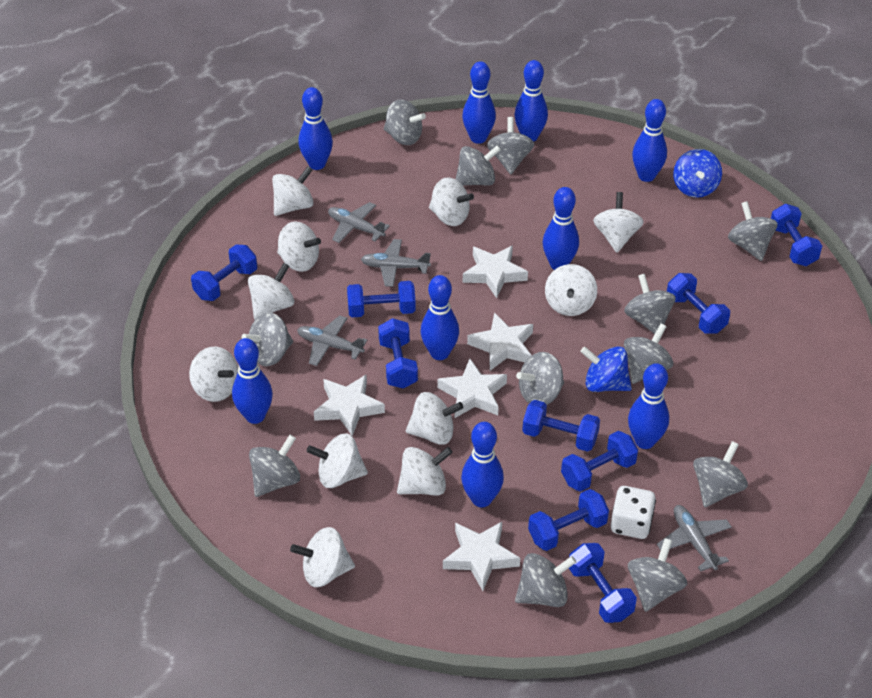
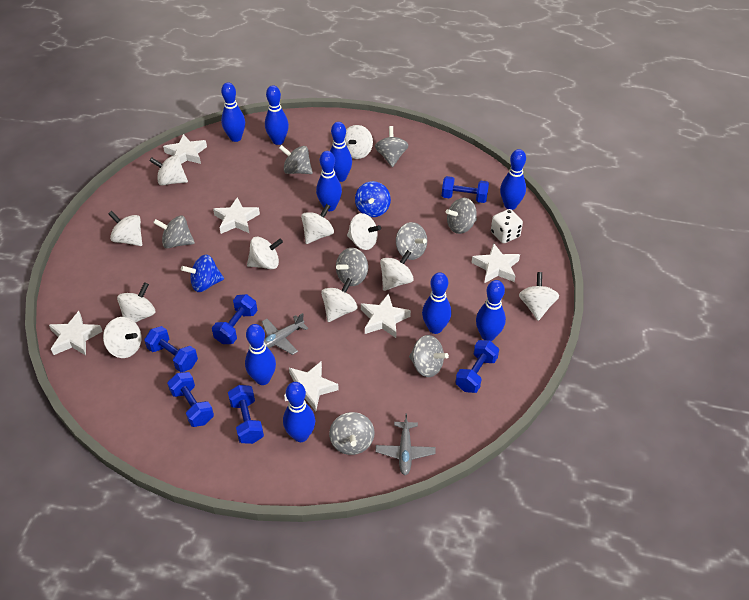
blue dumbbell: 9 -> 6
grey plane: 4 -> 2
grey spinning top: 12 -> 8
white star: 5 -> 6

